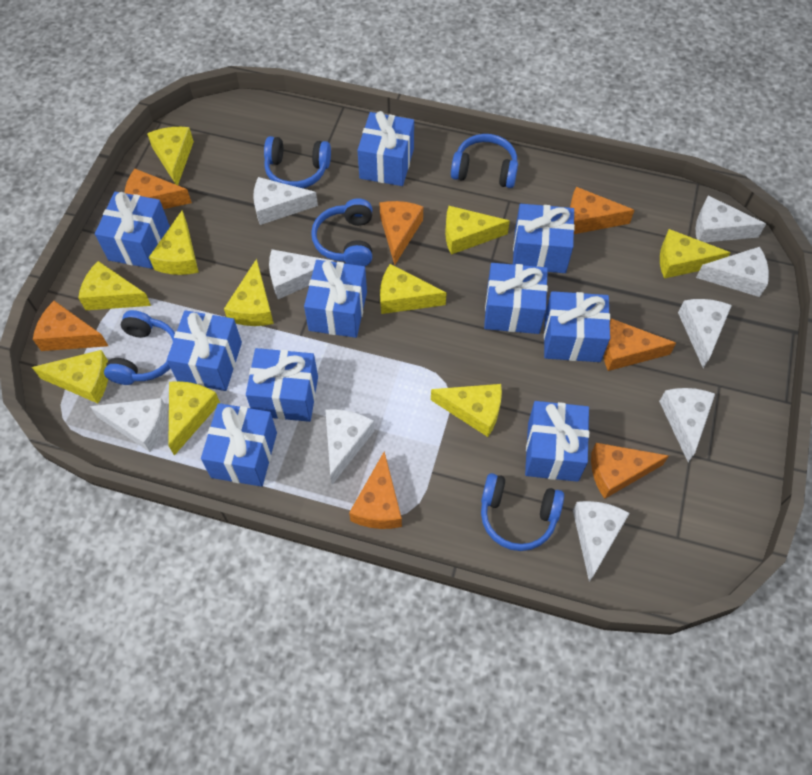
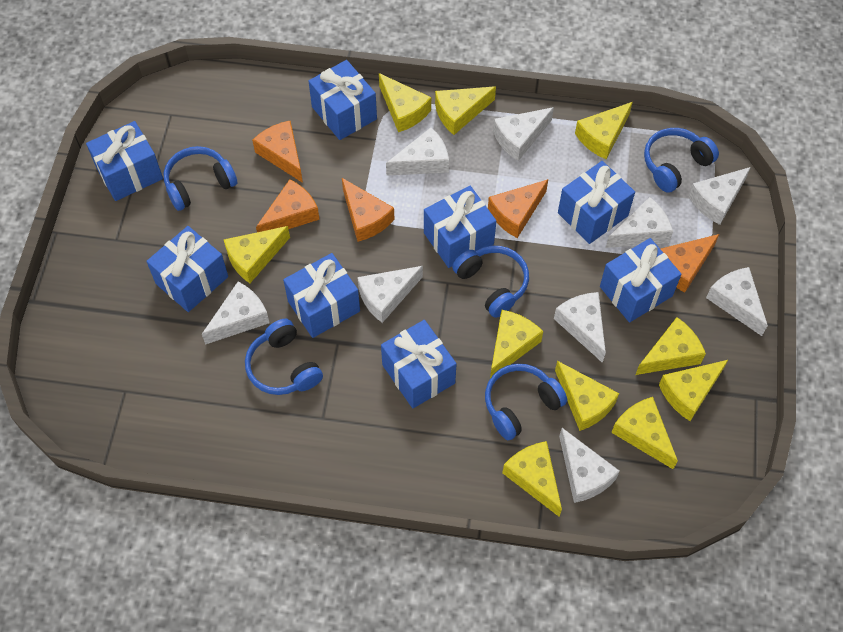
blue gift: 10 -> 8
orange cheese: 7 -> 5

